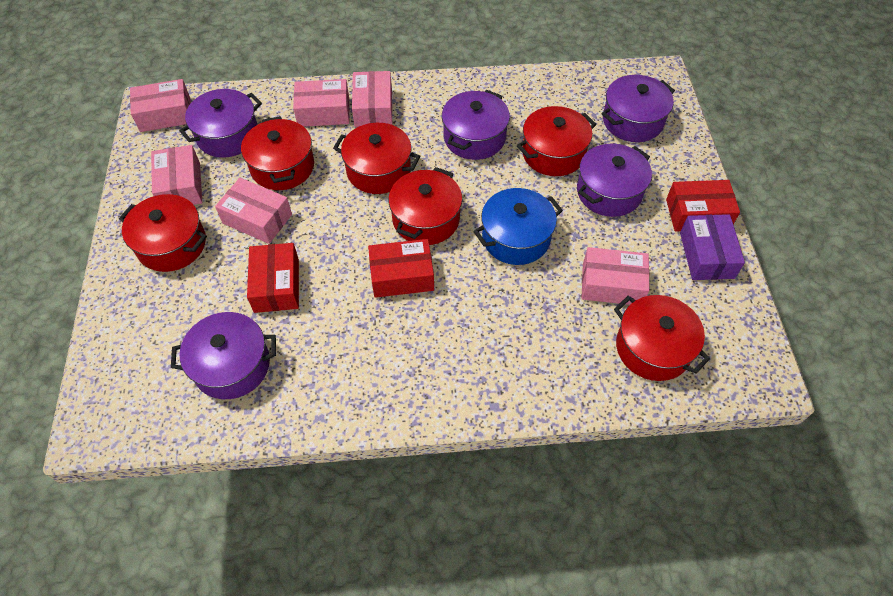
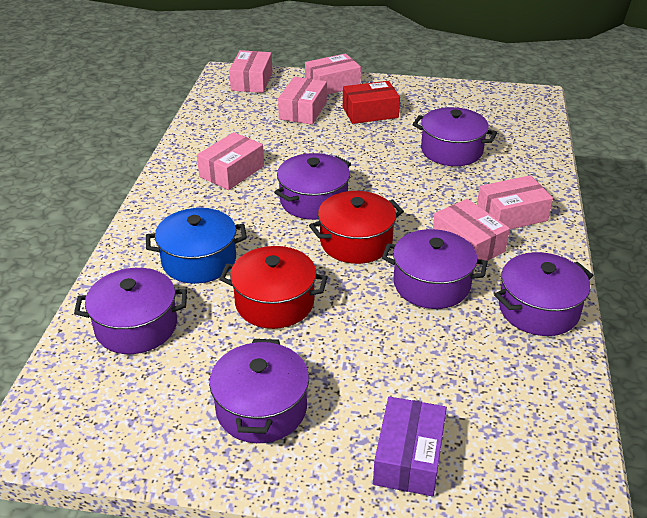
purple pot: 5 -> 6
red box: 3 -> 1
red pot: 6 -> 2

